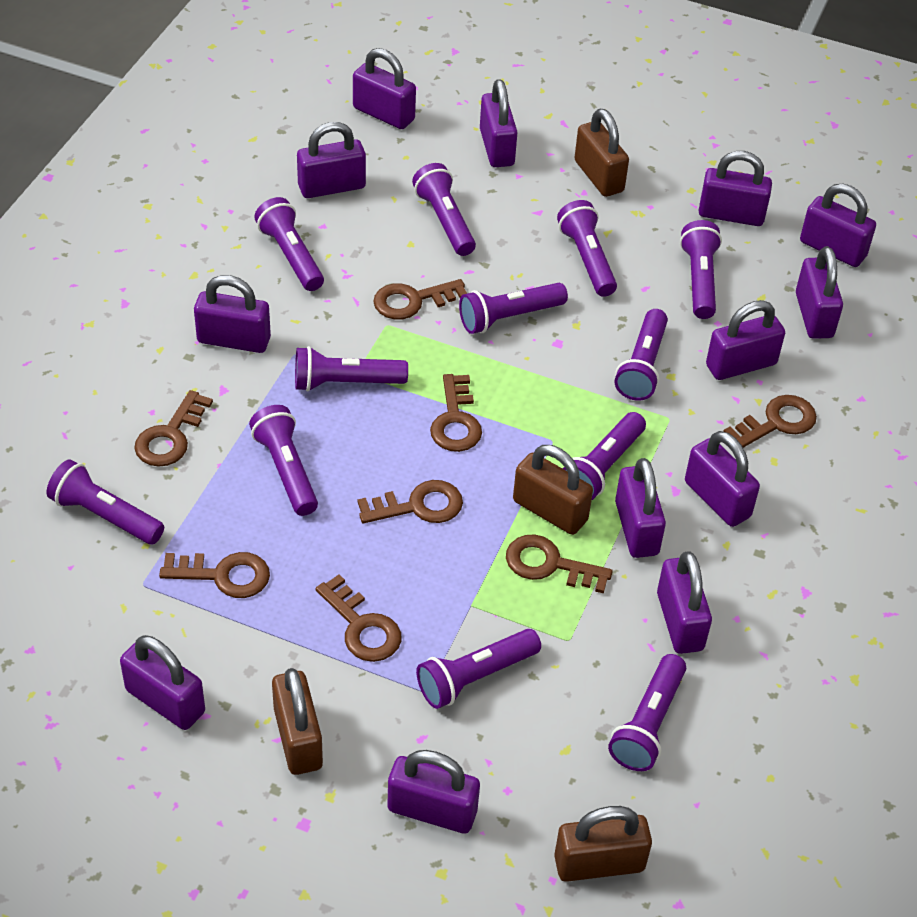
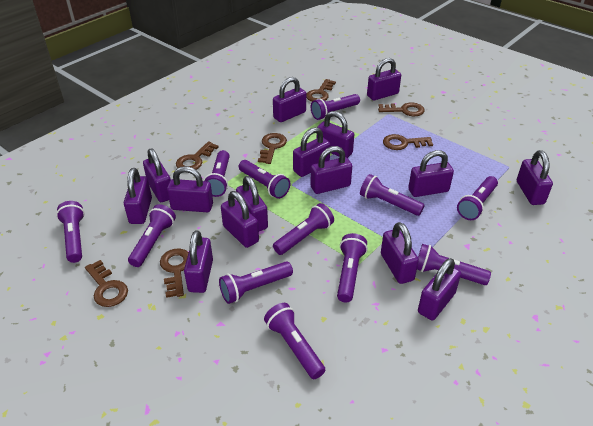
brown key: 8 -> 7
brown padlock: 4 -> 0
purple padlock: 13 -> 15

